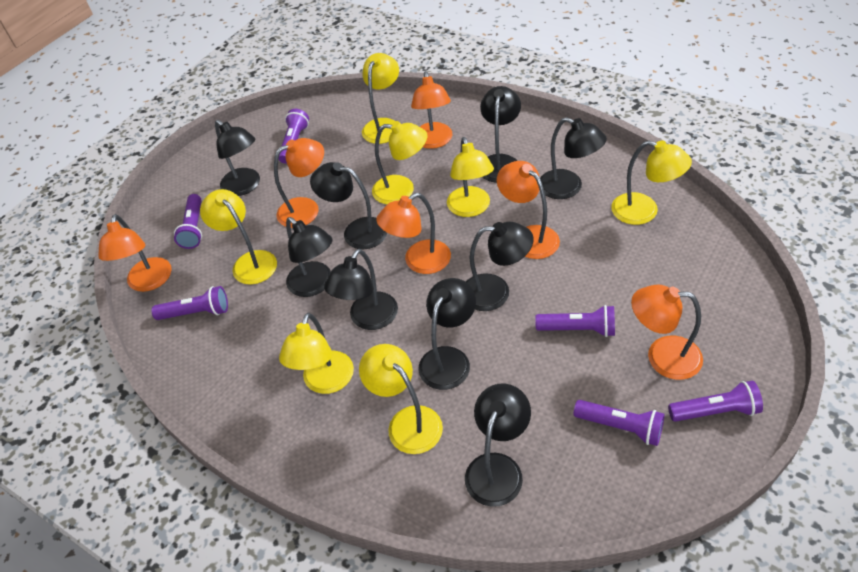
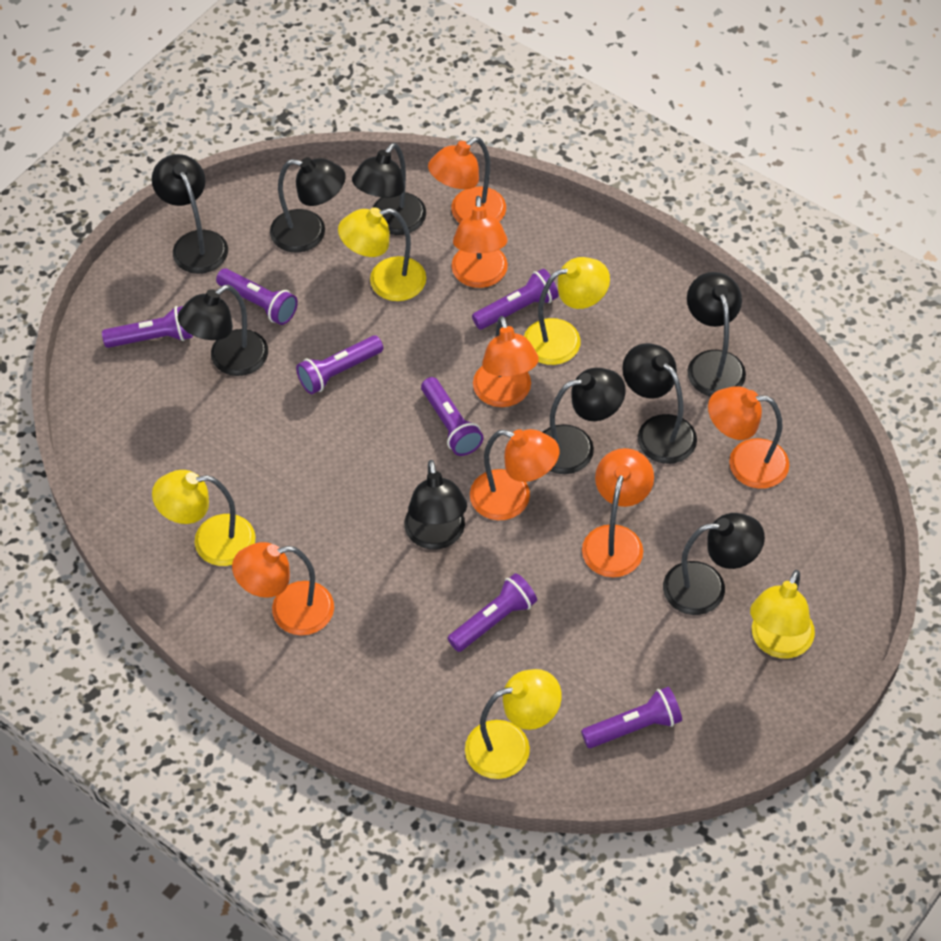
orange lamp: 6 -> 7
purple flashlight: 6 -> 7
yellow lamp: 7 -> 5

